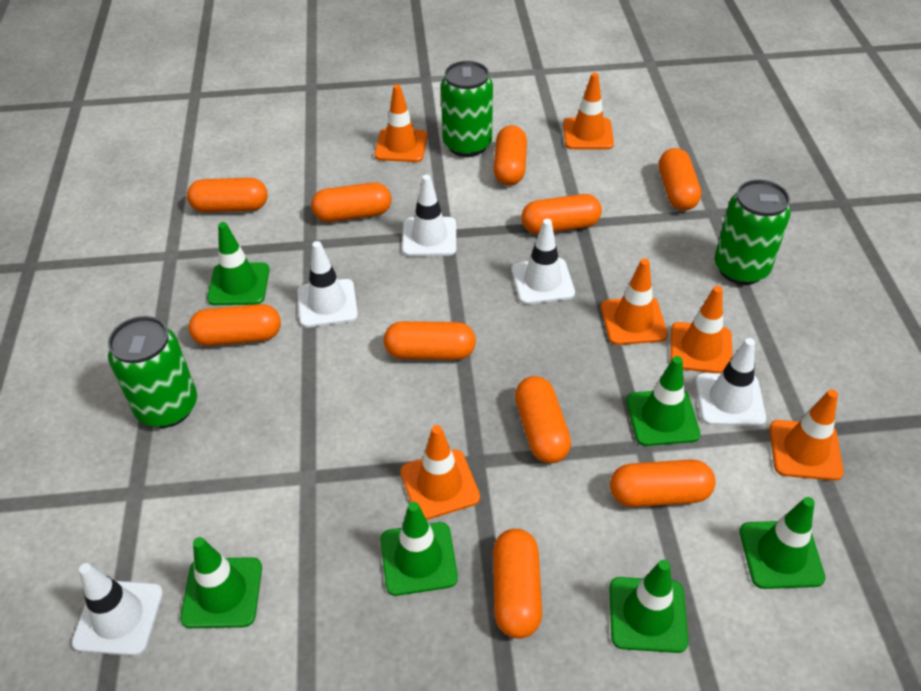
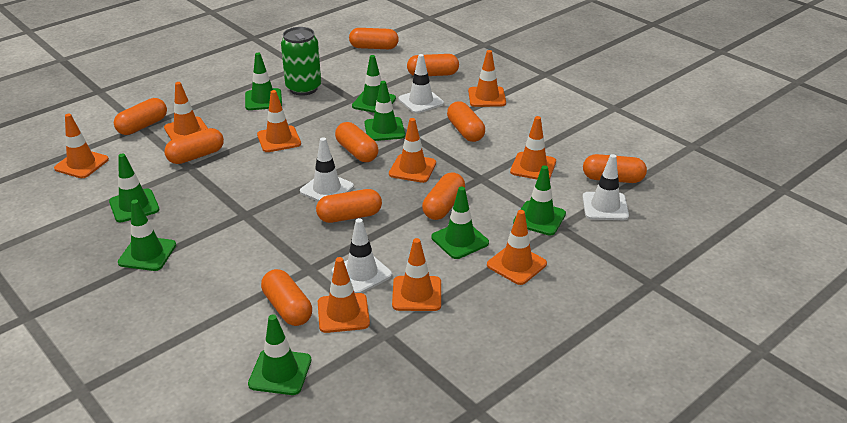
green can: 3 -> 1
green traffic cone: 6 -> 8
orange traffic cone: 6 -> 9
white traffic cone: 5 -> 4

